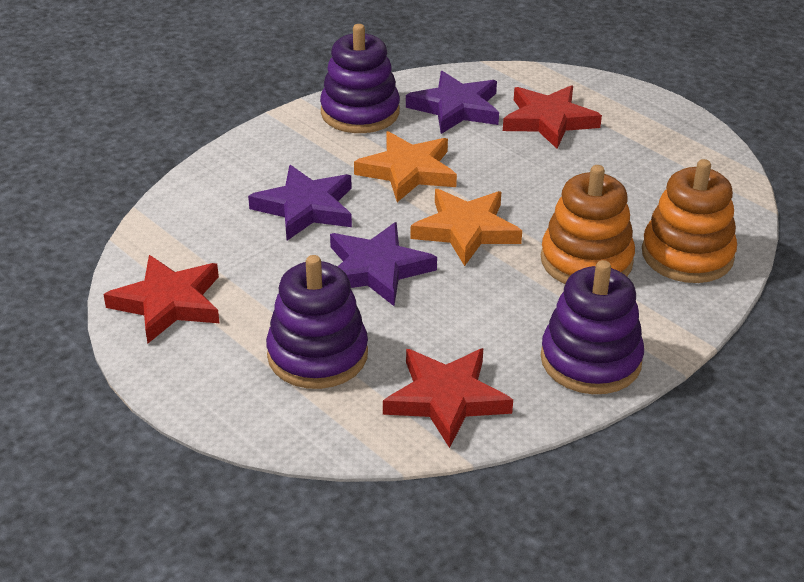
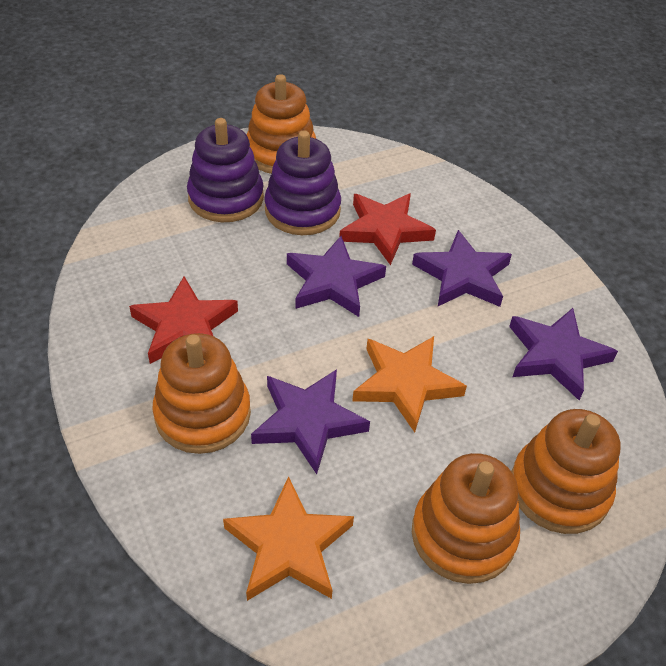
orange stacking toy: 2 -> 4
purple stacking toy: 3 -> 2
purple star: 3 -> 4
red star: 3 -> 2

